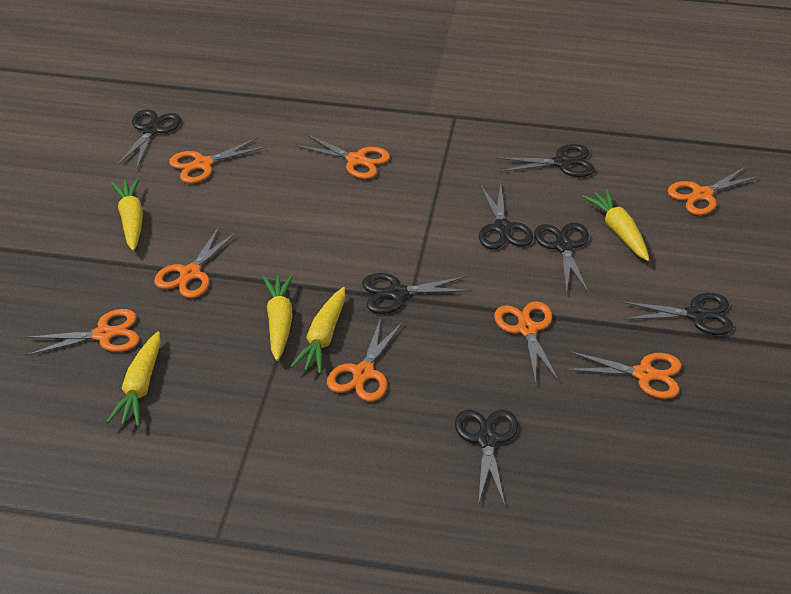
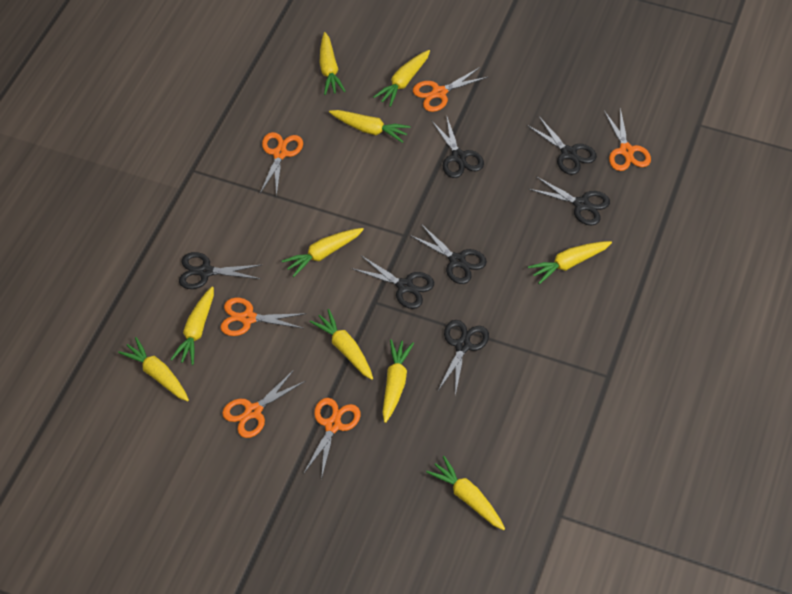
orange scissors: 8 -> 6
yellow carrot: 5 -> 10

